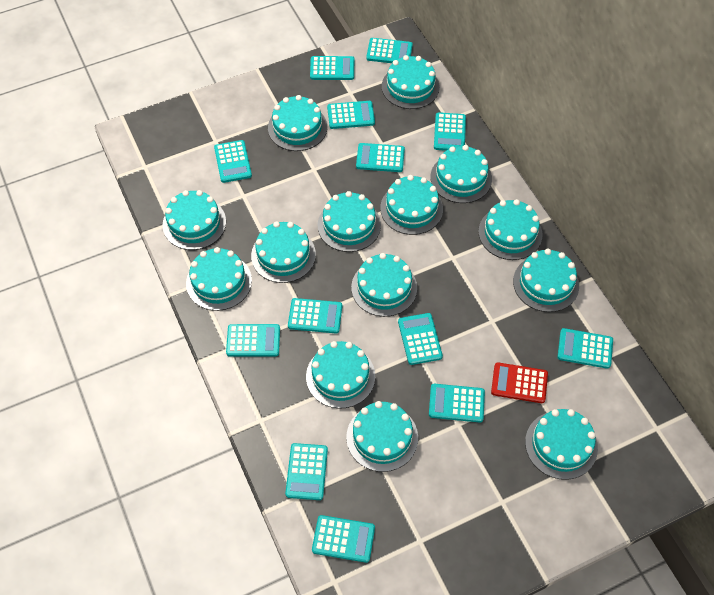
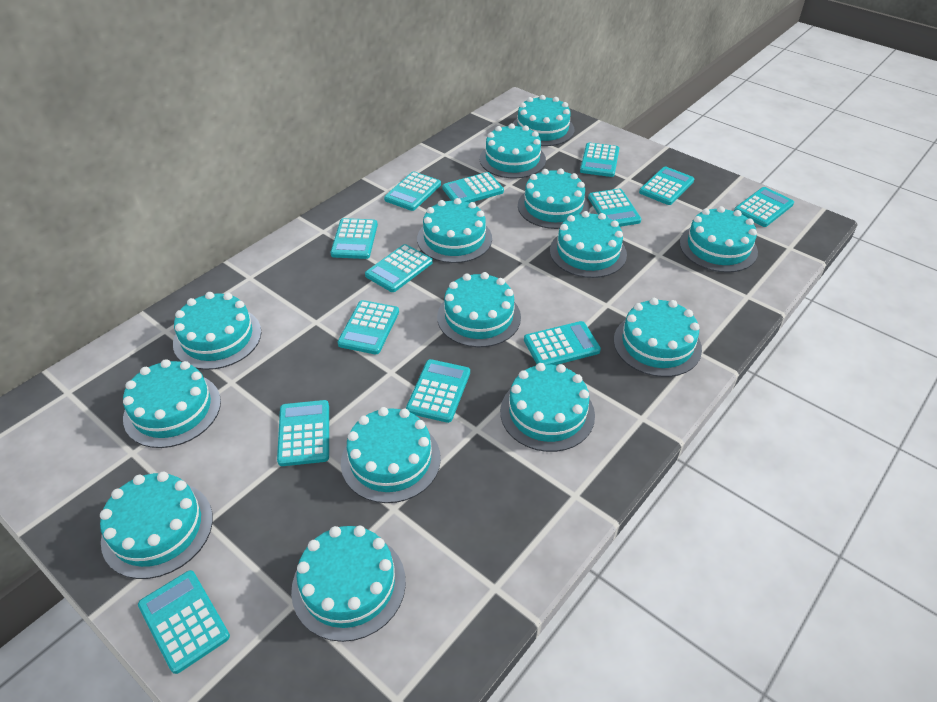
red calculator: 1 -> 0

